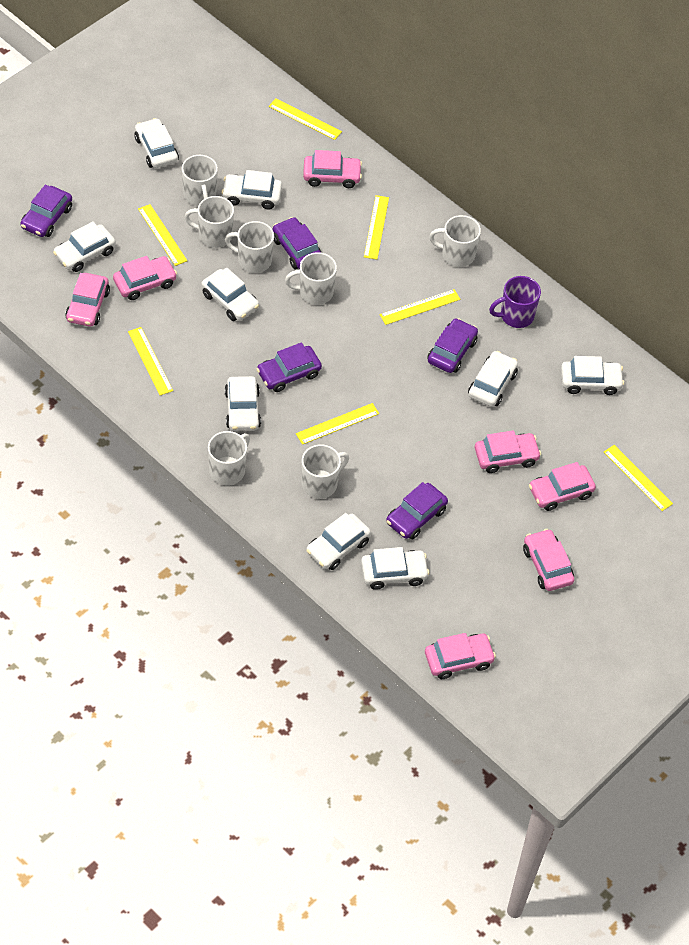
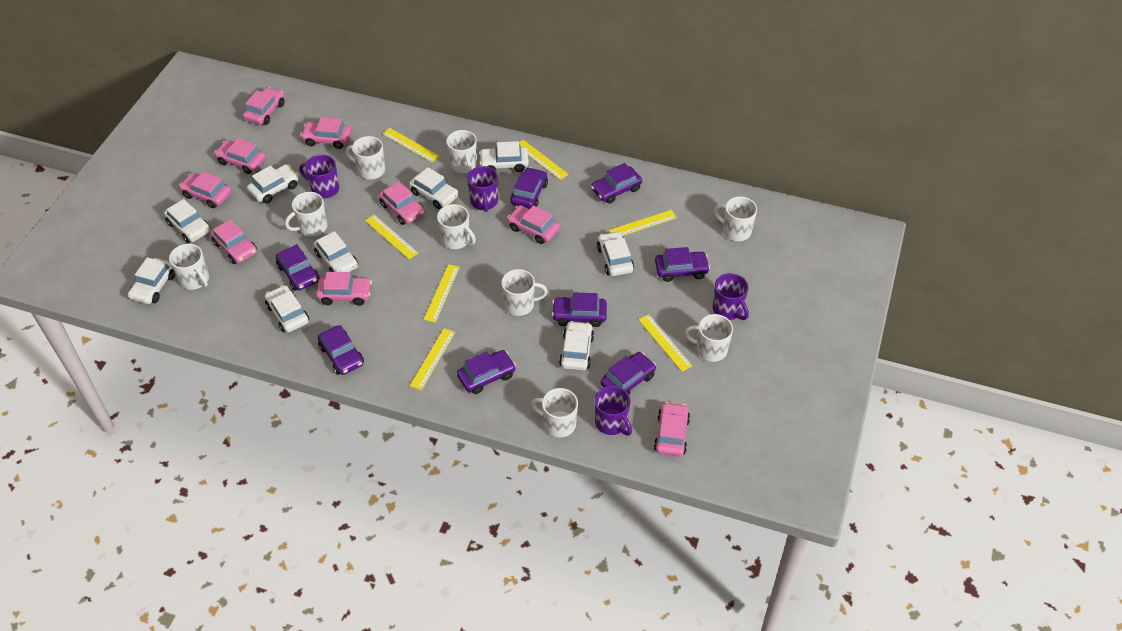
pink car: 7 -> 9
purple car: 5 -> 8
purple mug: 1 -> 4
white mug: 7 -> 9

